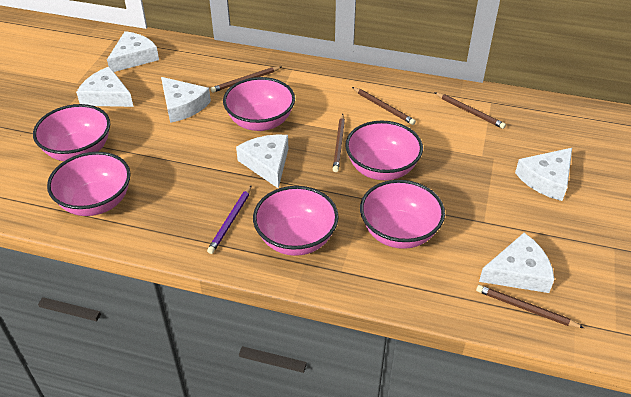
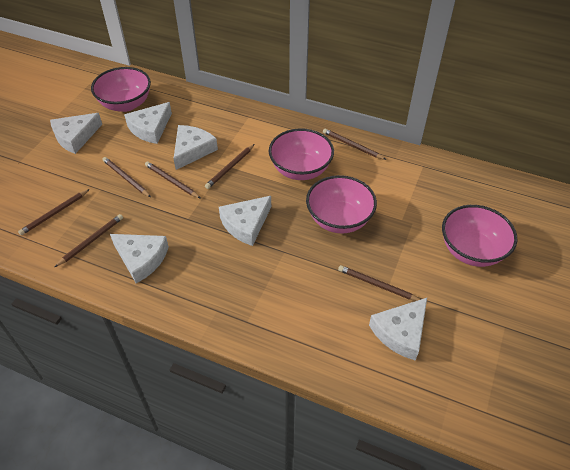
brown pencil: 5 -> 7
pink bowl: 6 -> 4
purple pencil: 1 -> 0

